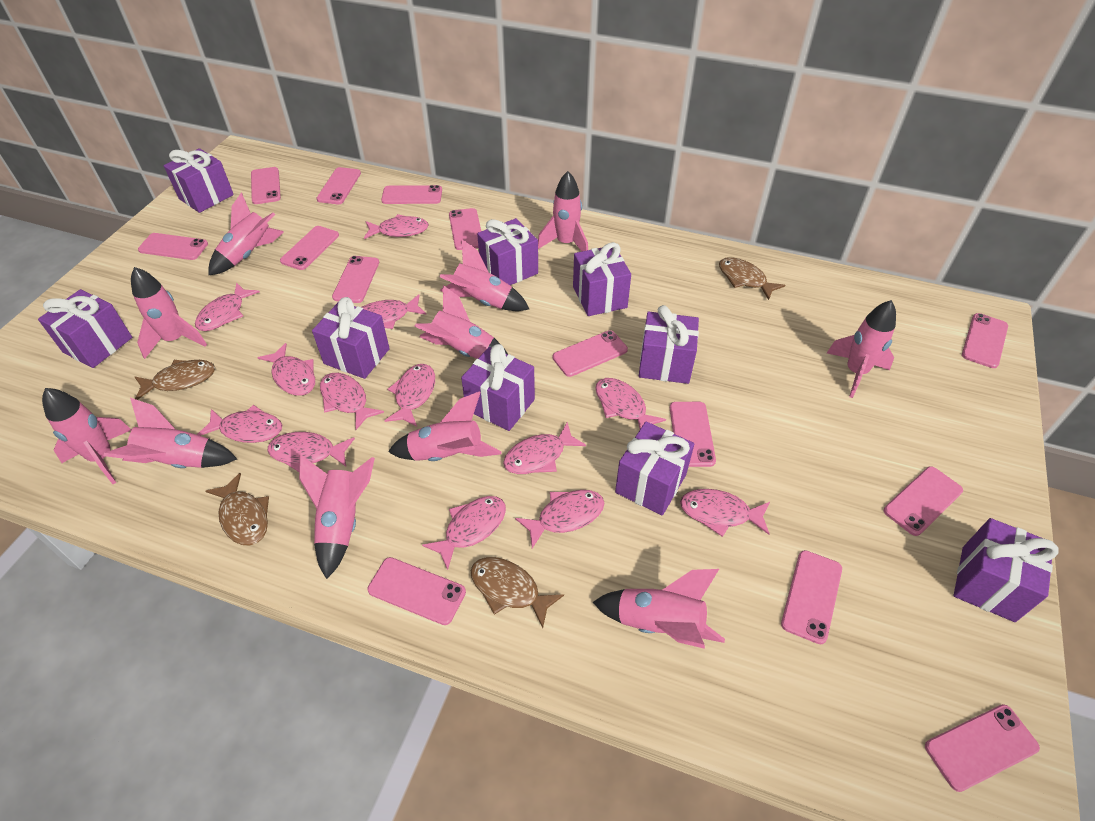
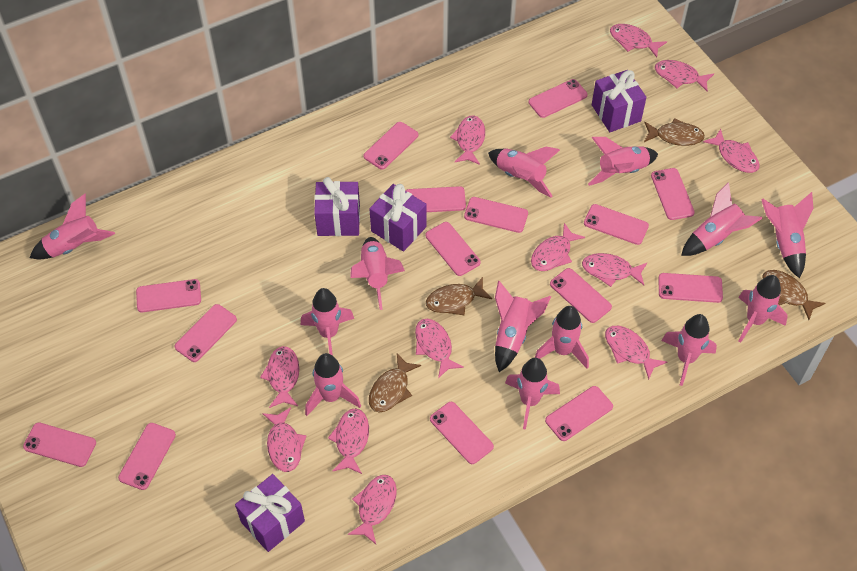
pink fish: 13 -> 12
pink phone: 14 -> 15
pink rocket: 11 -> 13
purple gift: 9 -> 4

